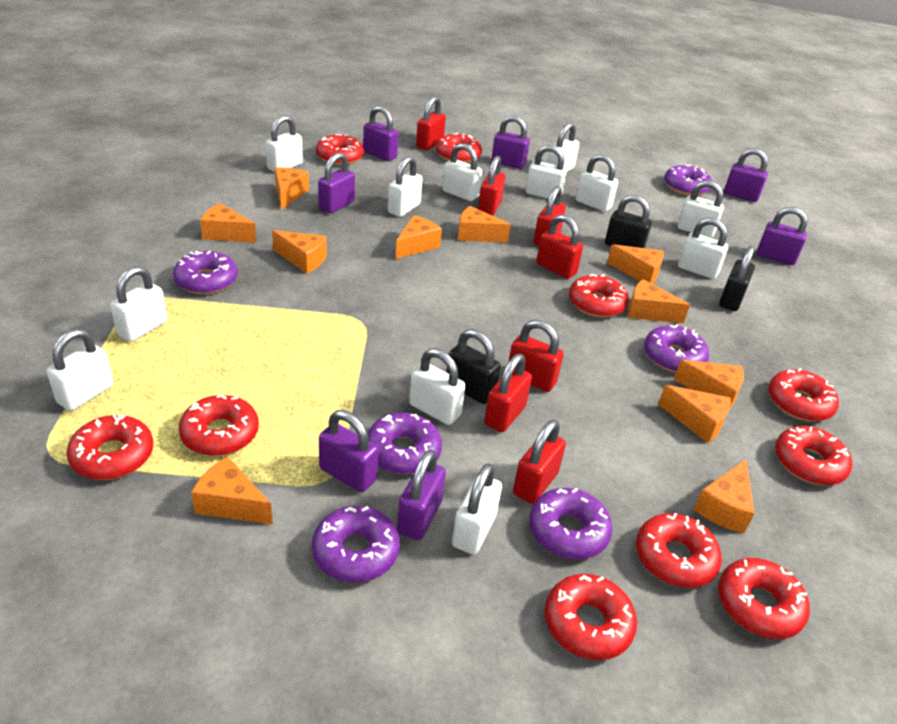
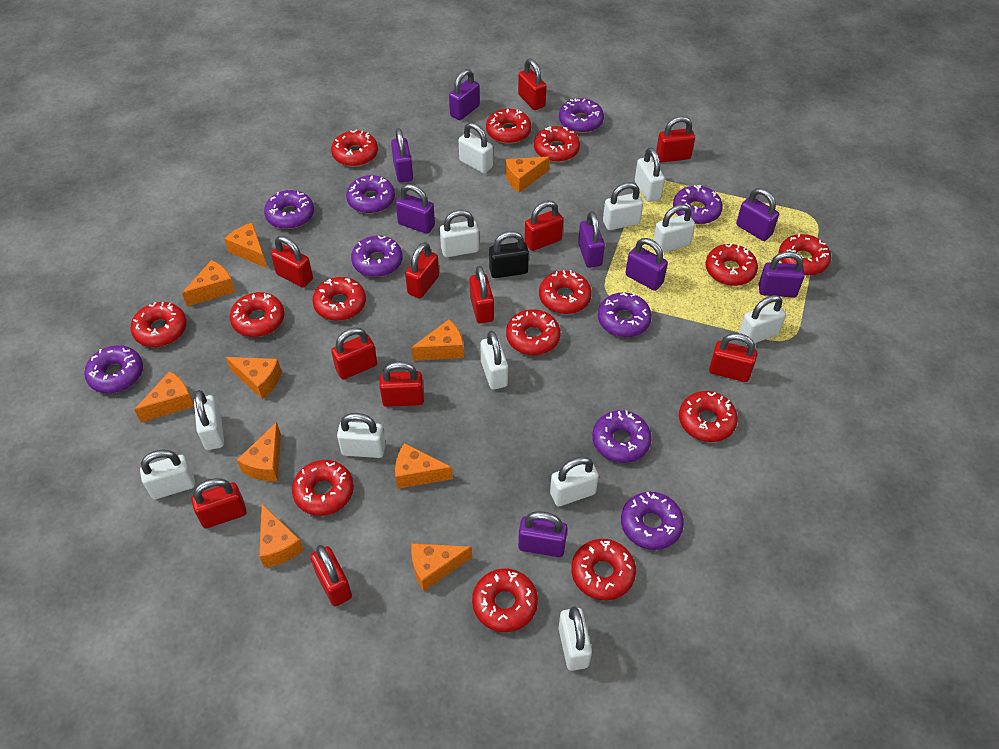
black padlock: 3 -> 1
orange cheese: 11 -> 10
purple donut: 6 -> 9
purple padlock: 7 -> 8
red donut: 10 -> 14
red padlock: 7 -> 11

